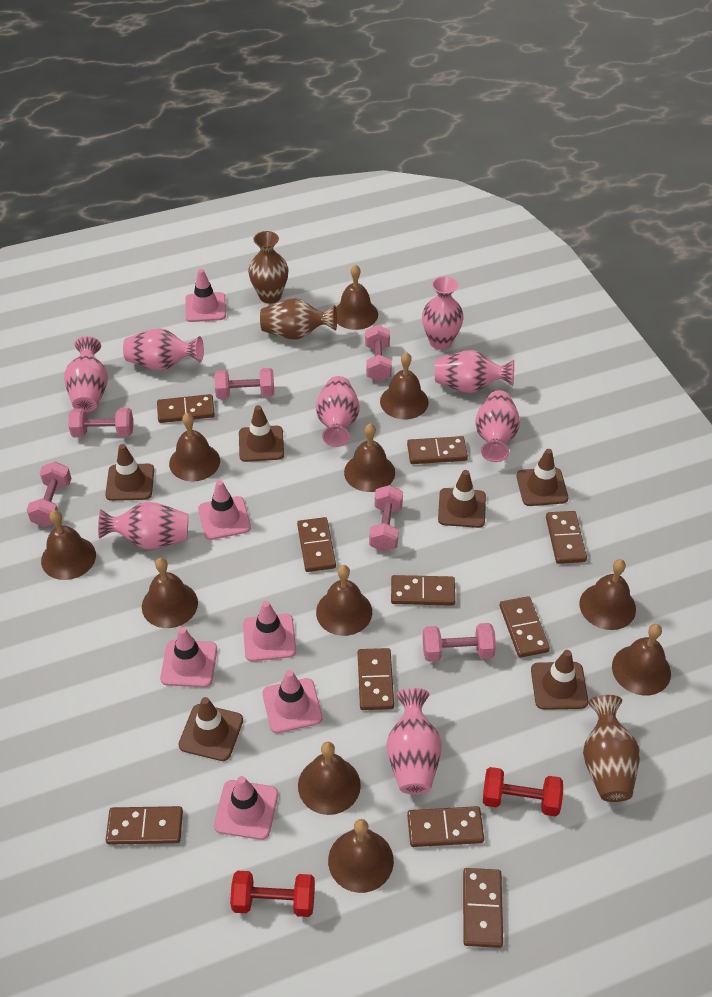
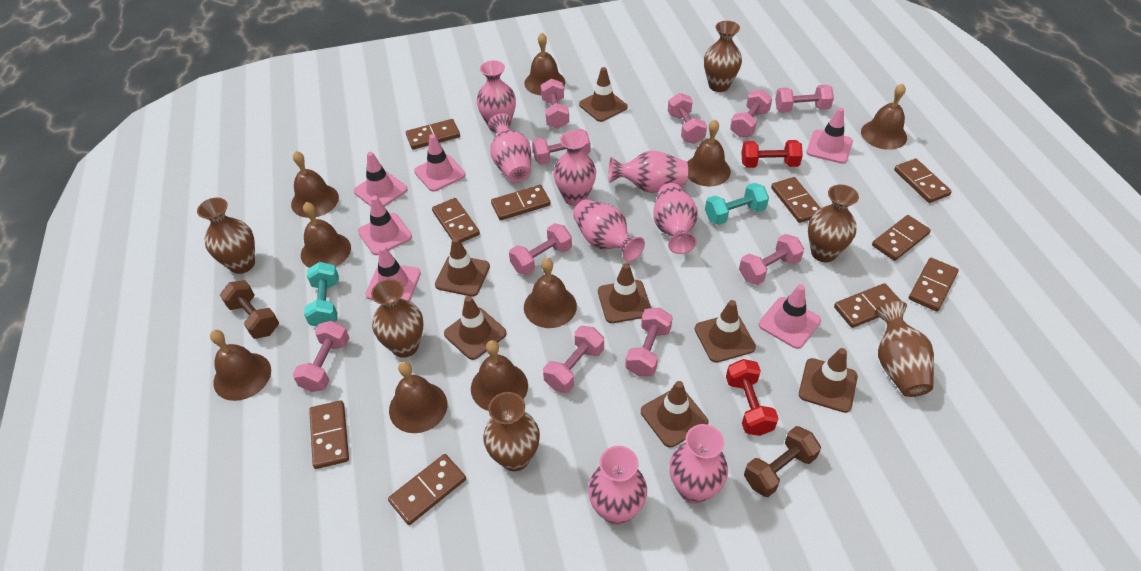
brown bell: 11 -> 9
brown dumbbell: 0 -> 2
brown traffic cone: 6 -> 7
brown vase: 3 -> 6
pink dumbbell: 6 -> 10
turquoise dumbbell: 0 -> 2

